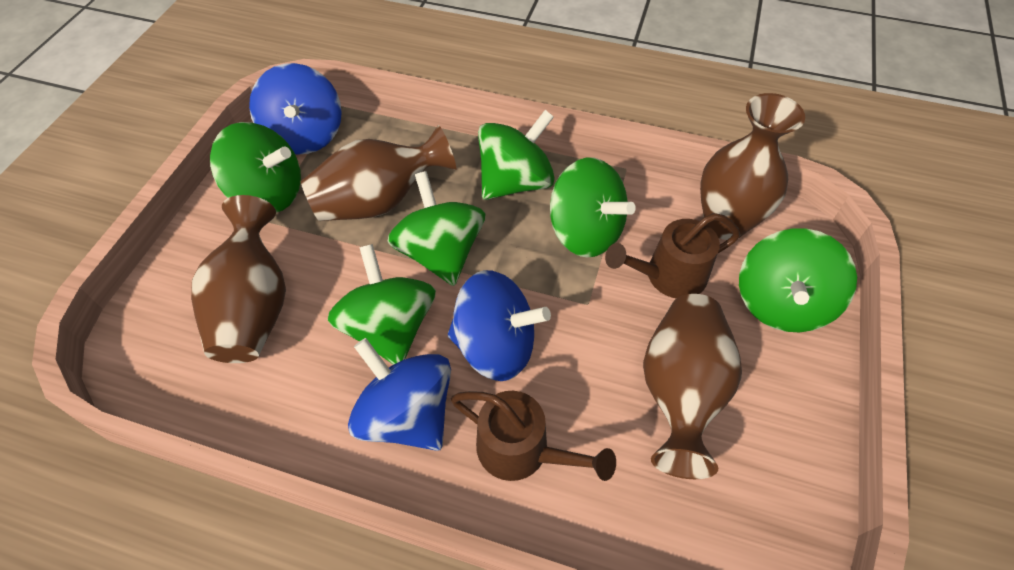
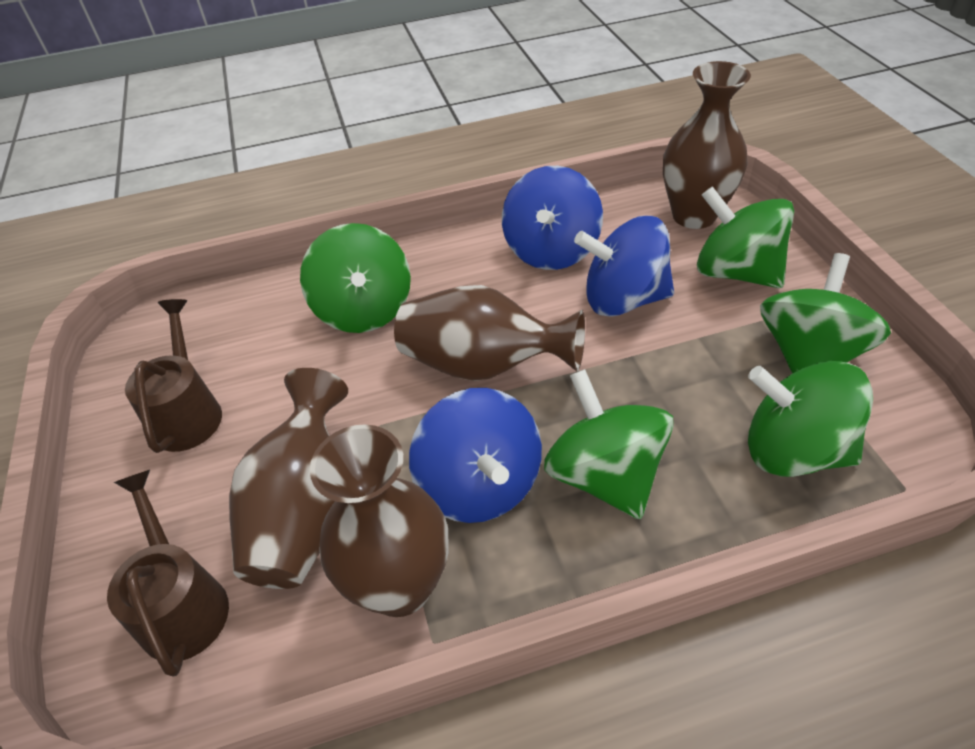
green spinning top: 6 -> 5

